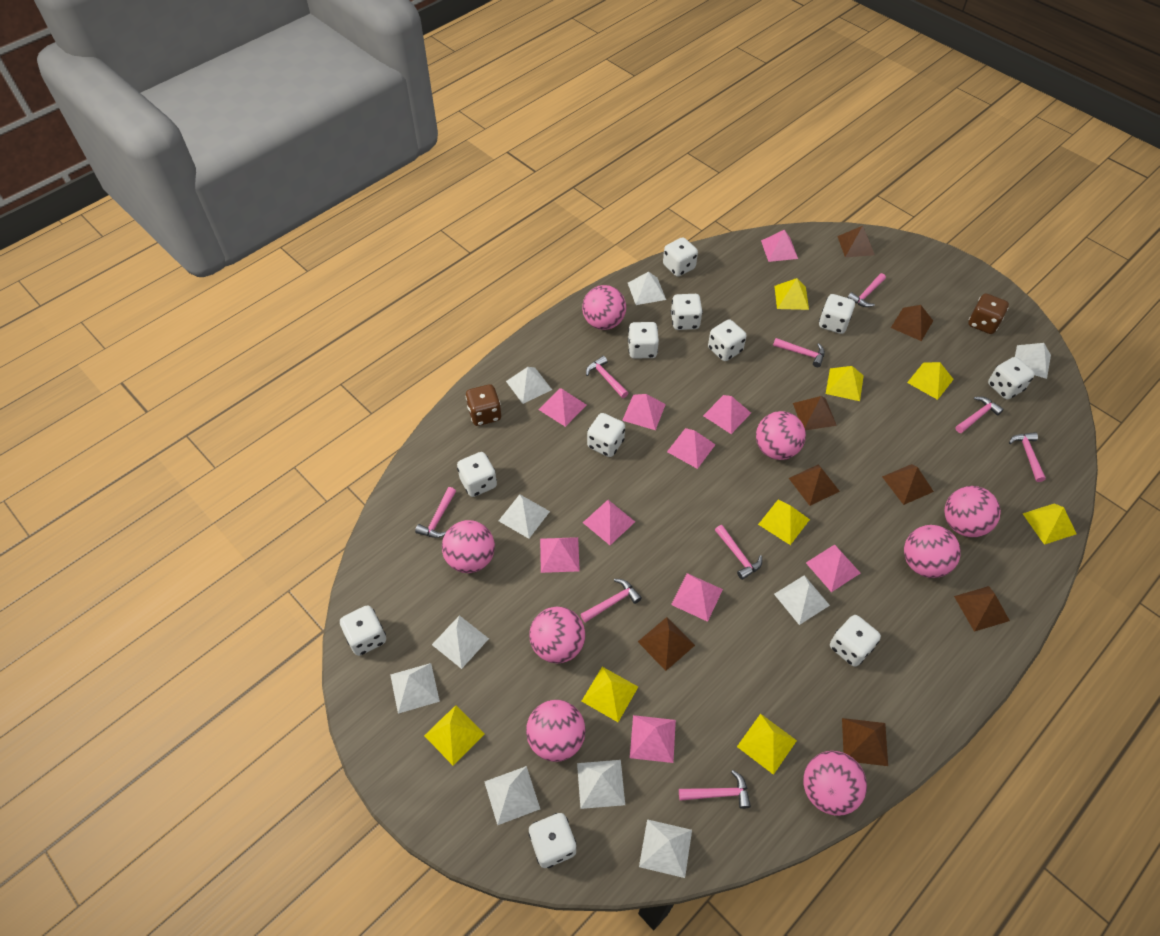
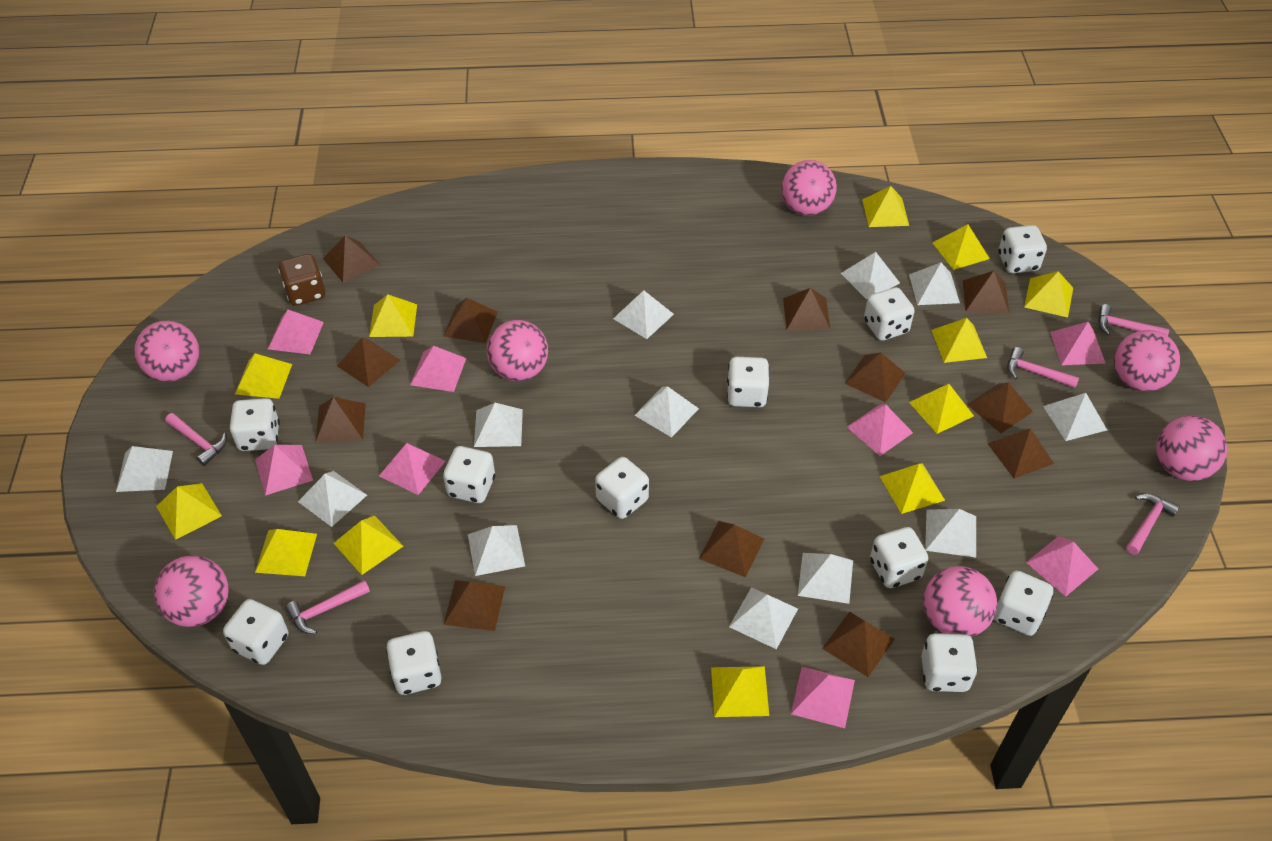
brown dice: 2 -> 1
brown pyramid: 8 -> 12
pink ball: 8 -> 7
pink hammer: 9 -> 5
pink pyramid: 10 -> 8
white pyramid: 10 -> 12
yellow pyramid: 8 -> 12

